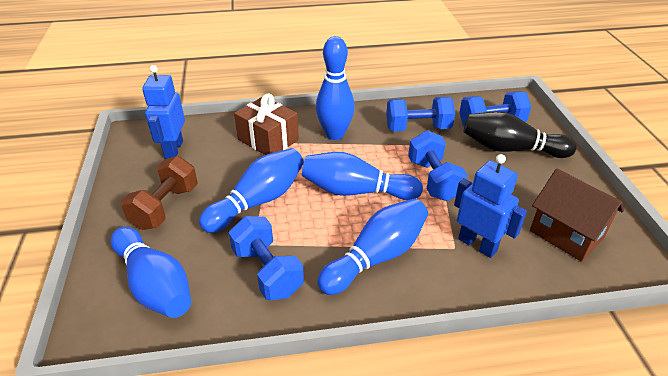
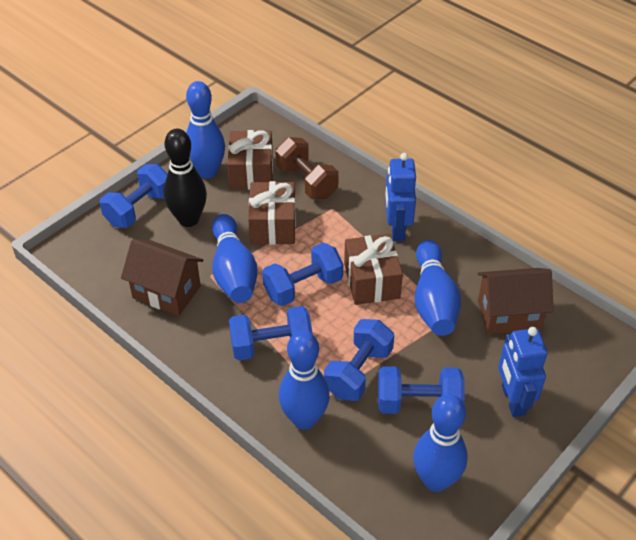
blue dumbbell: 4 -> 5
brown gift: 1 -> 3
brown house: 1 -> 2

